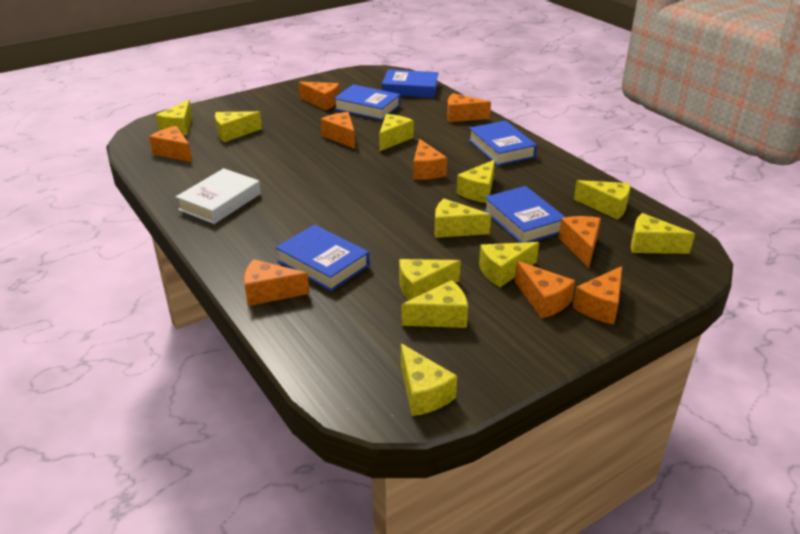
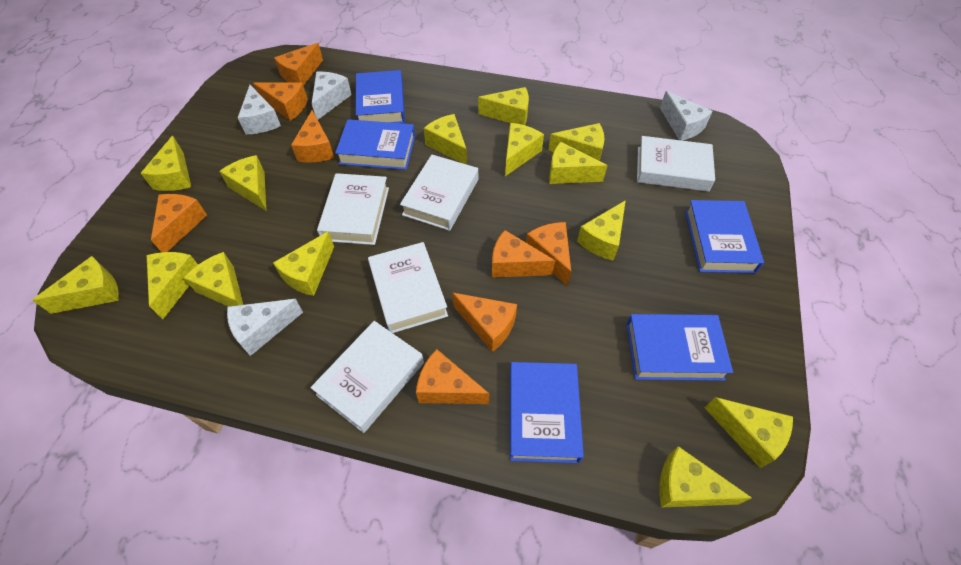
orange cheese: 9 -> 8
white book: 1 -> 5
white cheese: 0 -> 4
yellow cheese: 11 -> 14

